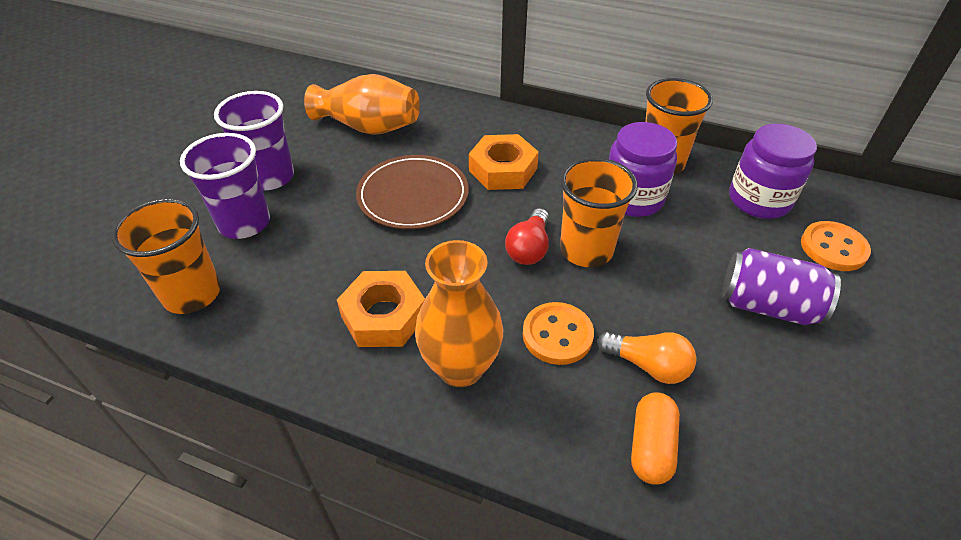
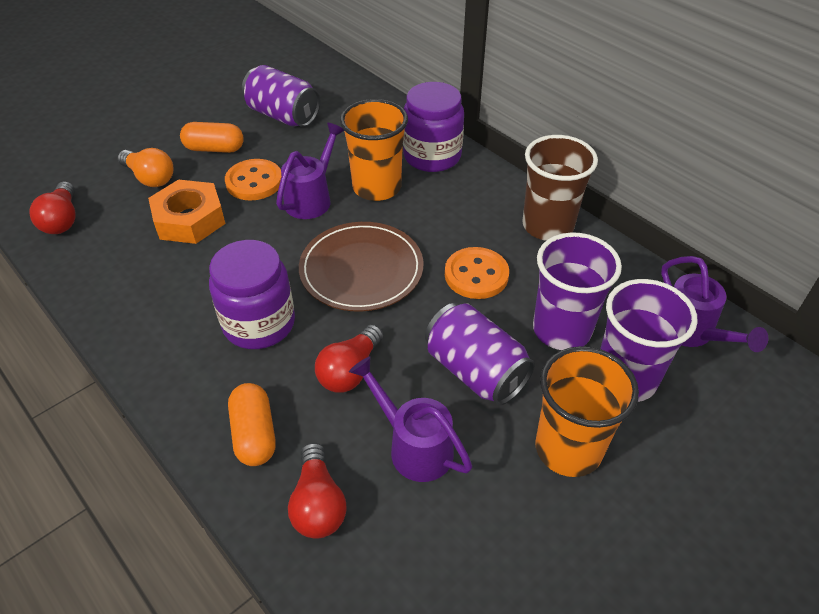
brown cup: 0 -> 1
orange capsule: 1 -> 2
orange cup: 3 -> 2
orange nut: 2 -> 1
orange vase: 2 -> 0
purple can: 1 -> 2
purple watering can: 0 -> 3
red light bulb: 1 -> 3

